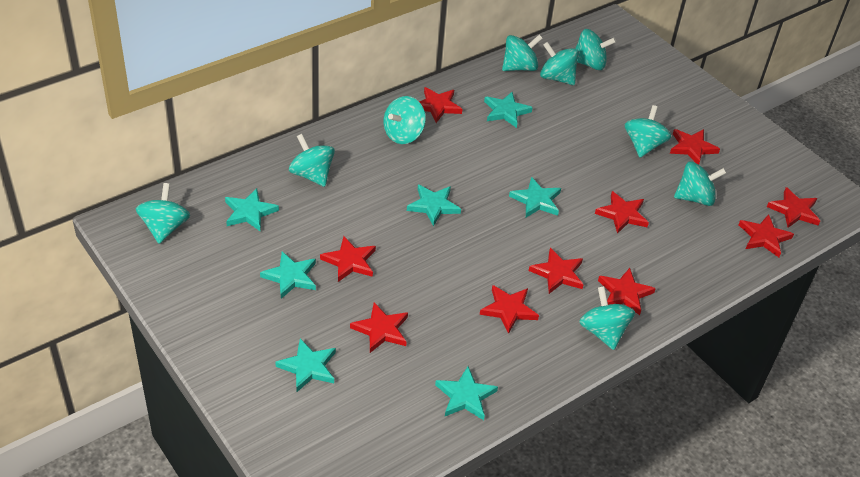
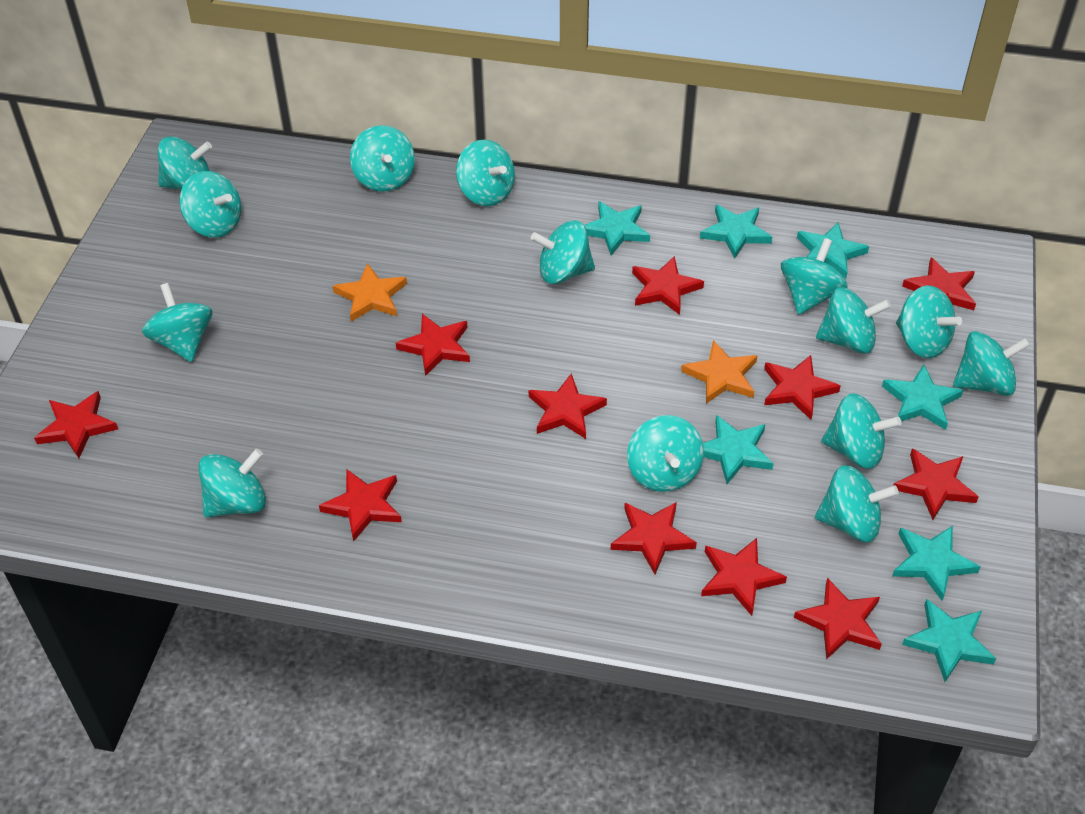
orange star: 0 -> 2
red star: 10 -> 11
turquoise spinning top: 9 -> 14

